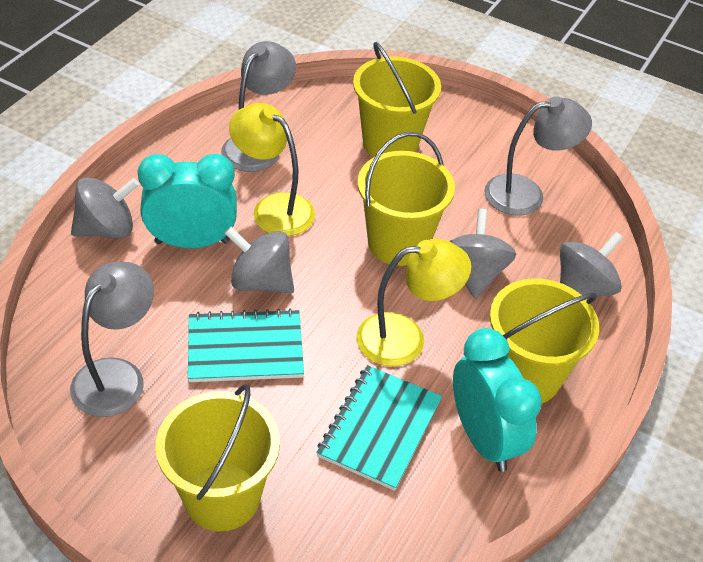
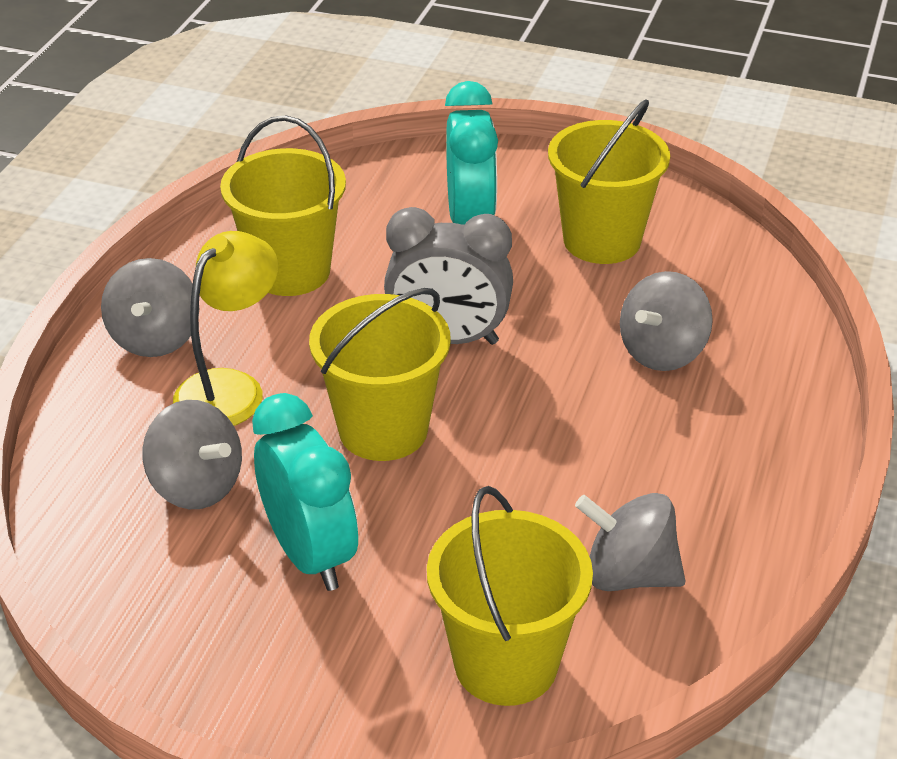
grey clock: 0 -> 1
grey lamp: 3 -> 0
turquoise notebook: 2 -> 0
yellow lamp: 2 -> 1

